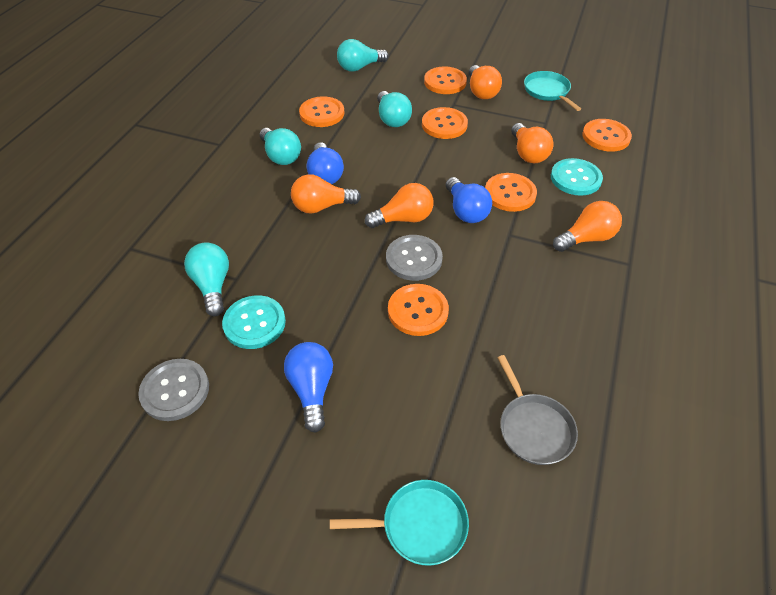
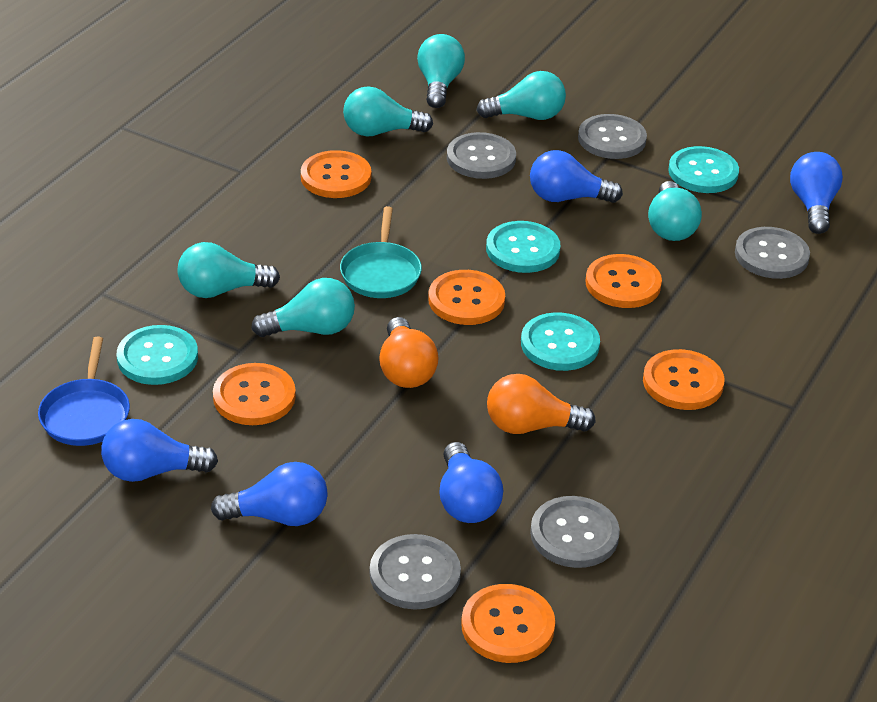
blue light bulb: 3 -> 5
blue pan: 0 -> 1
grey button: 2 -> 5
grey pan: 1 -> 0
orange light bulb: 5 -> 2
turquoise button: 2 -> 4
turquoise light bulb: 4 -> 6
turquoise pan: 2 -> 1

